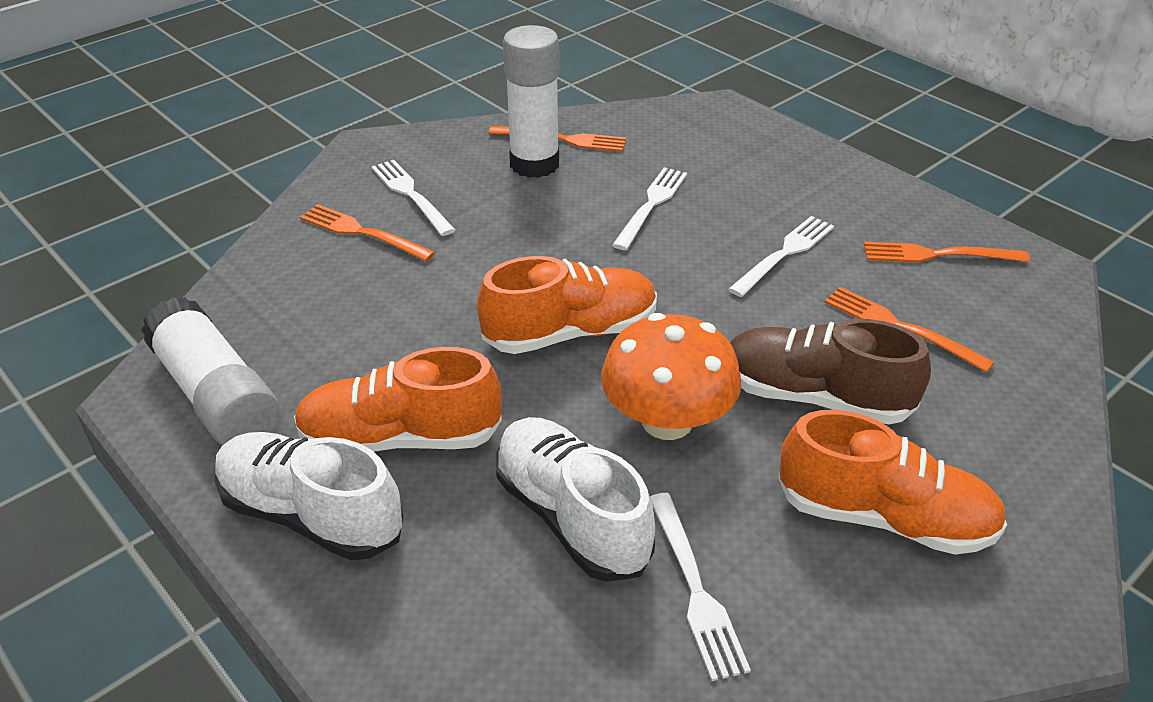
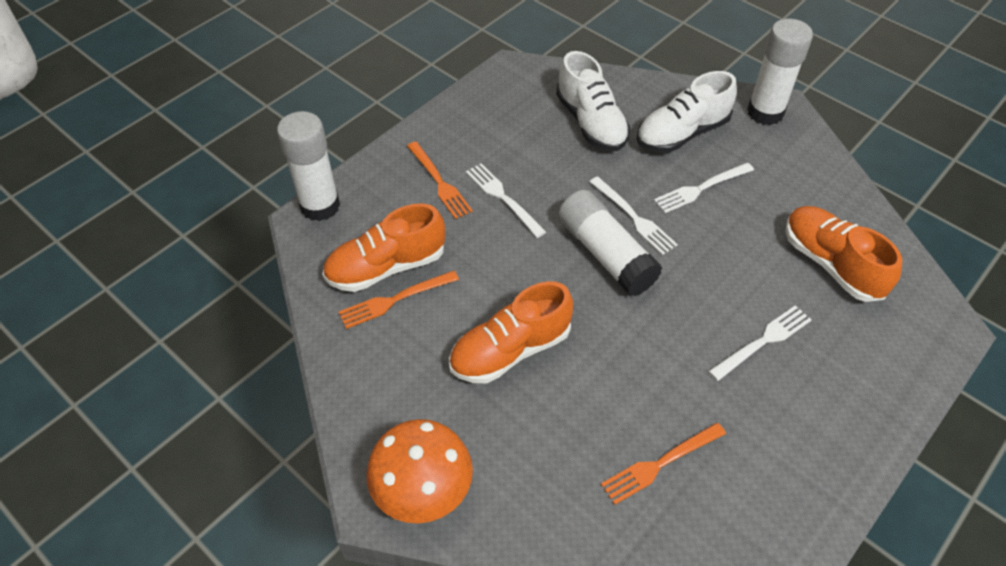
brown shoe: 1 -> 0
orange fork: 4 -> 3
white glue stick: 2 -> 3

